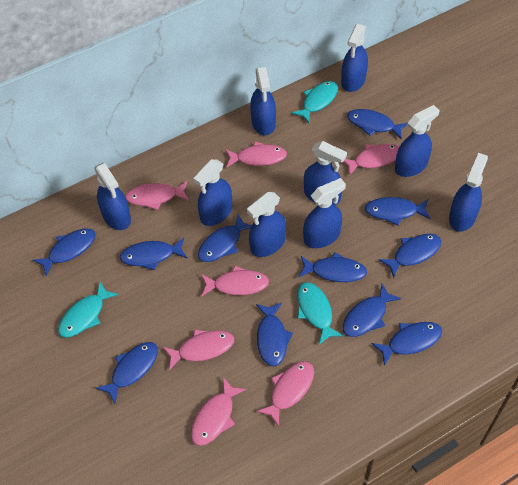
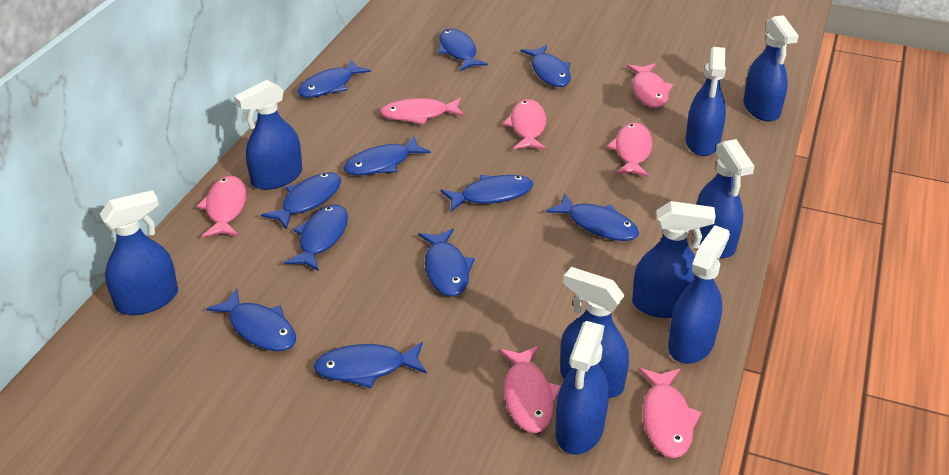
turquoise fish: 3 -> 0

